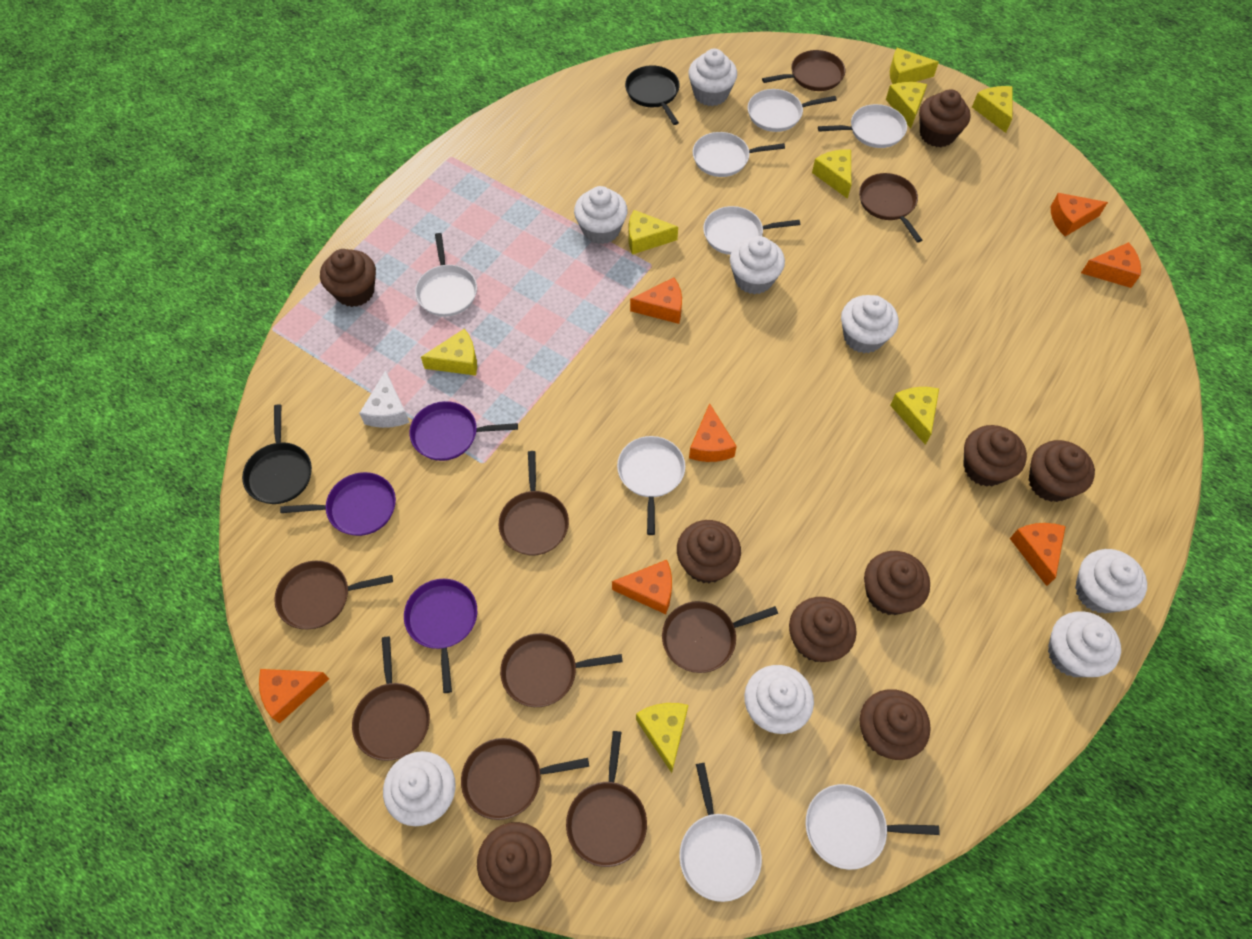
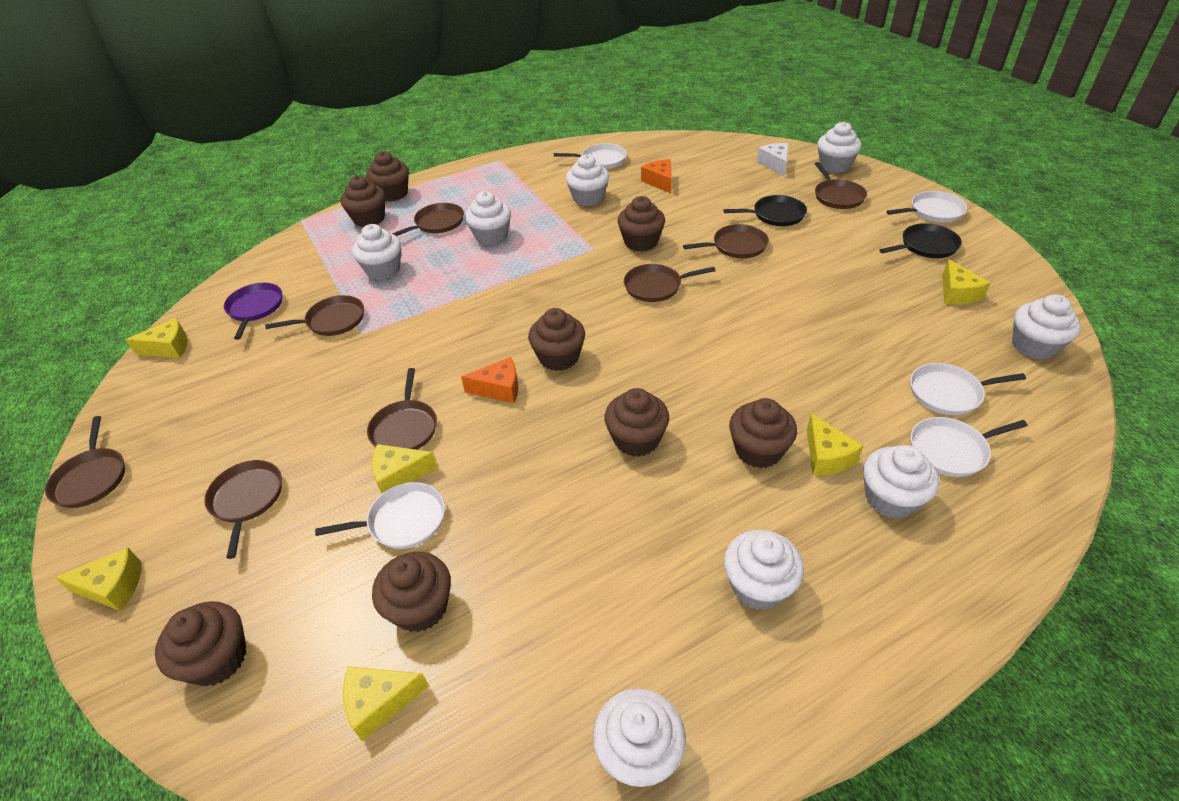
brown cupcake: 9 -> 8
brown pan: 9 -> 8
orange cheese: 7 -> 2
purple pan: 3 -> 1
white pan: 8 -> 5
yellow cheese: 8 -> 6

